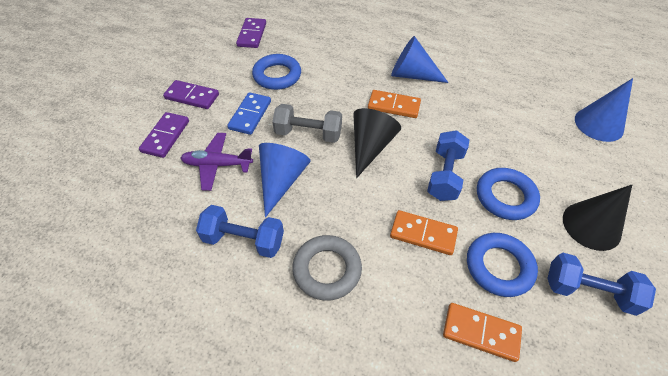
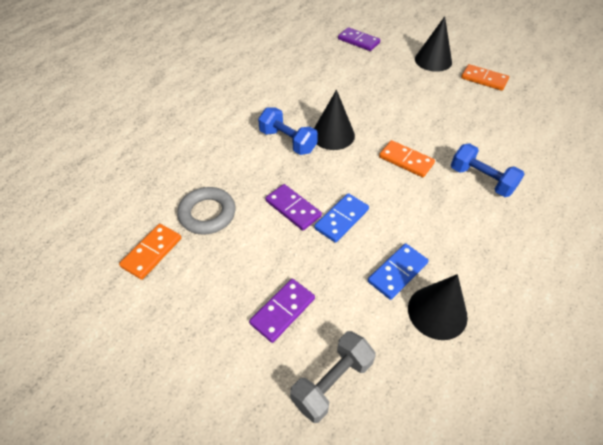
black cone: 2 -> 3
blue cone: 3 -> 0
blue domino: 1 -> 2
blue dumbbell: 3 -> 2
blue ring: 3 -> 0
purple plane: 1 -> 0

